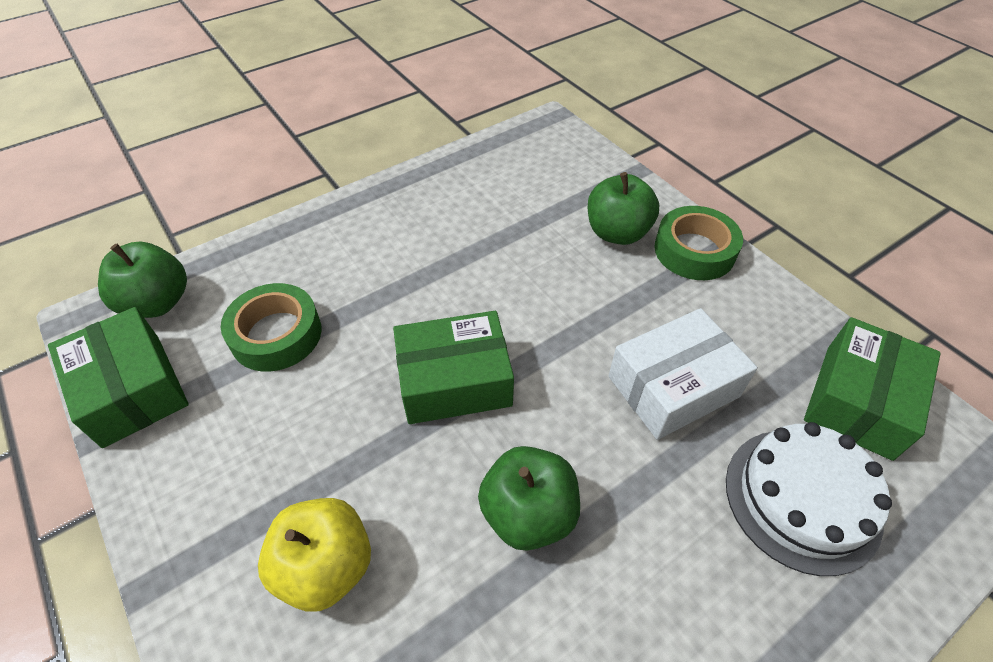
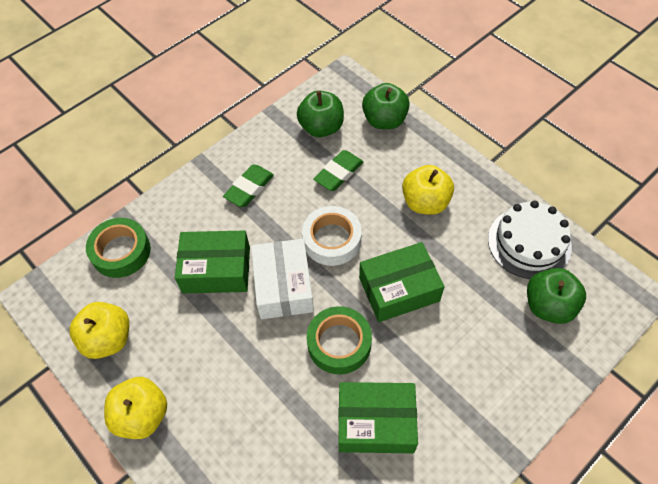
green eraser: 0 -> 2
white tape: 0 -> 1
yellow apple: 1 -> 3

